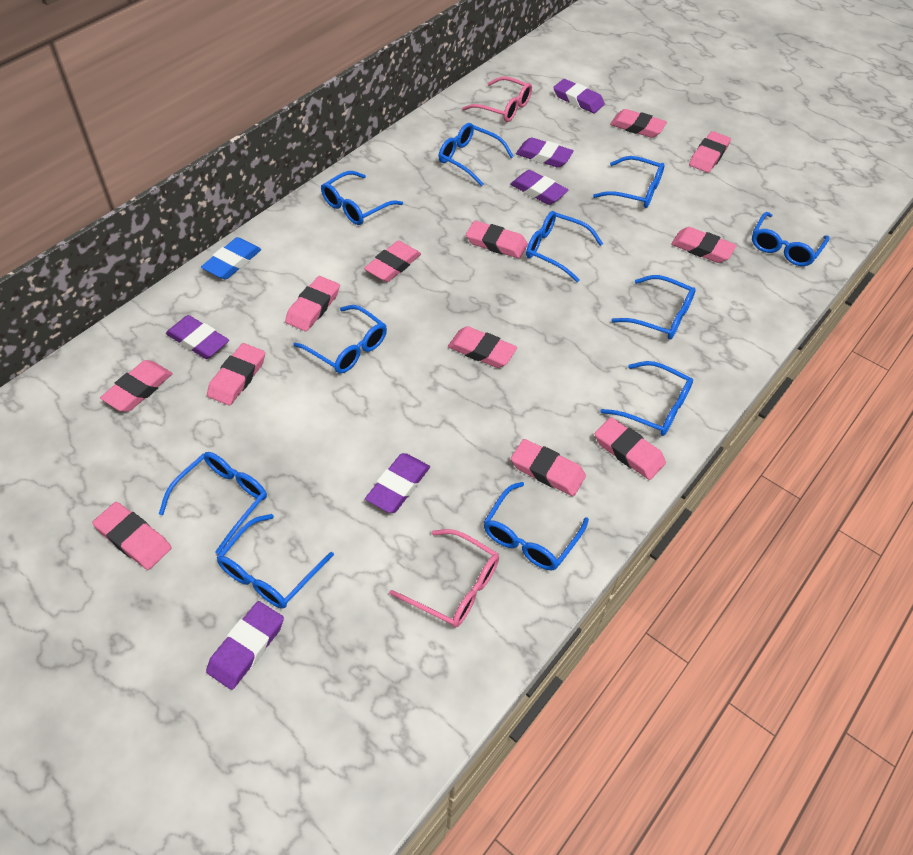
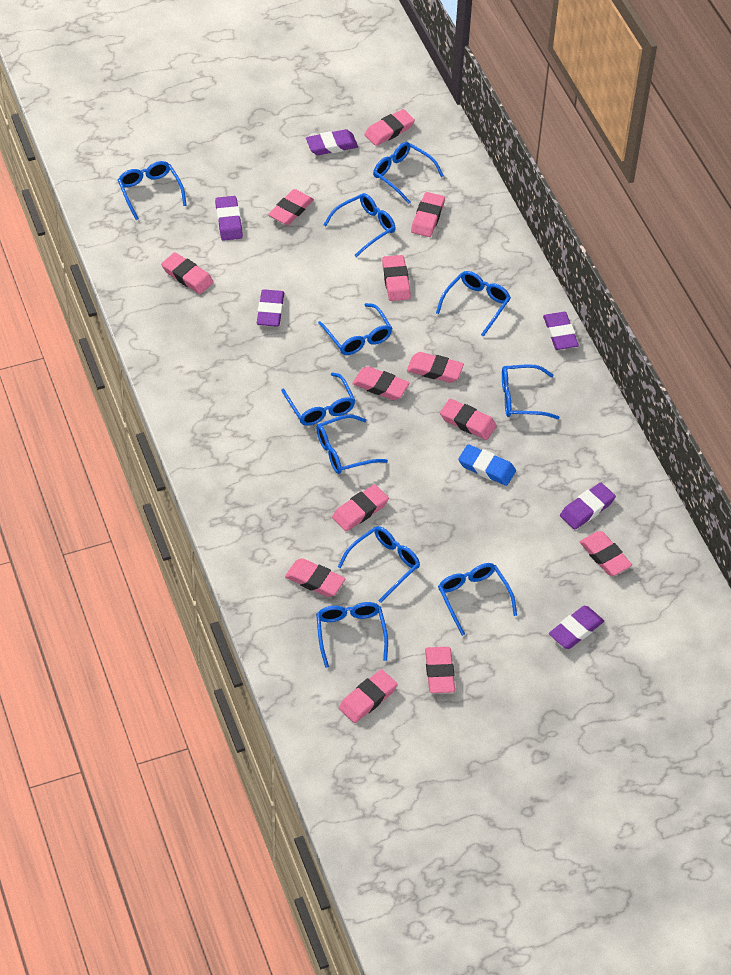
pink eraser: 12 -> 13
pink glasses: 2 -> 0

